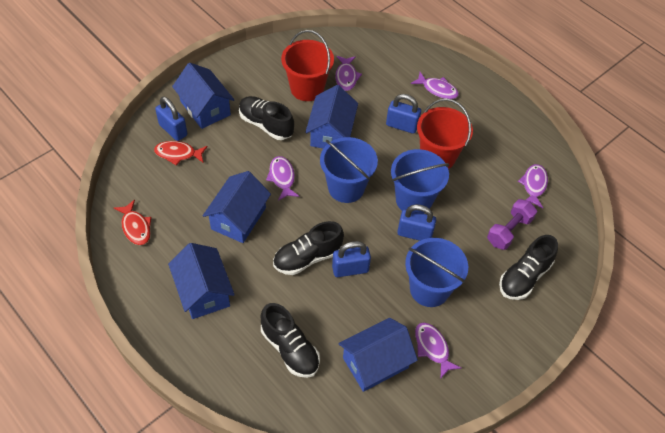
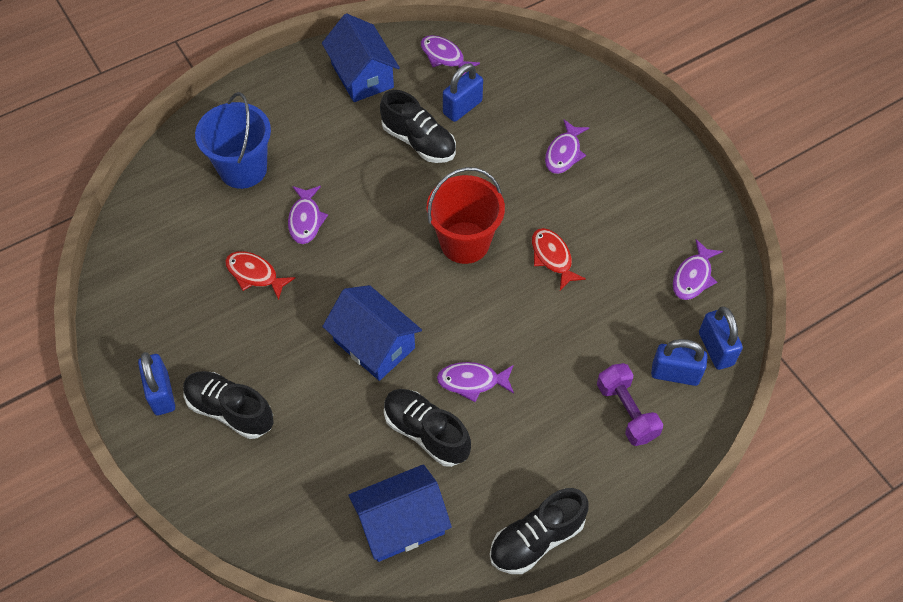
blue bucket: 3 -> 1
blue house: 5 -> 3
red bucket: 2 -> 1

